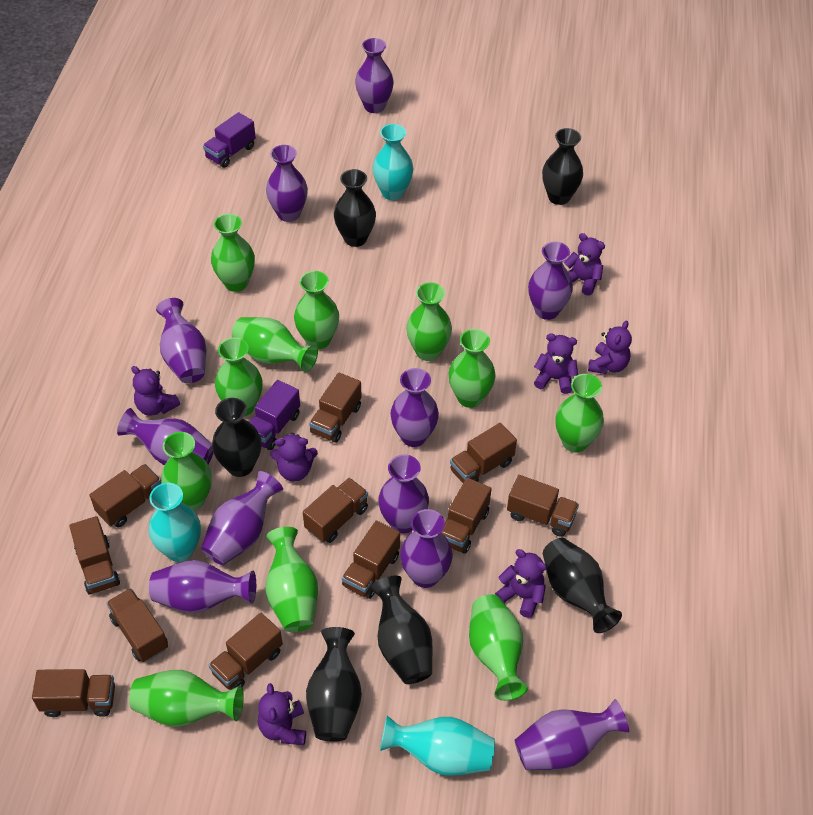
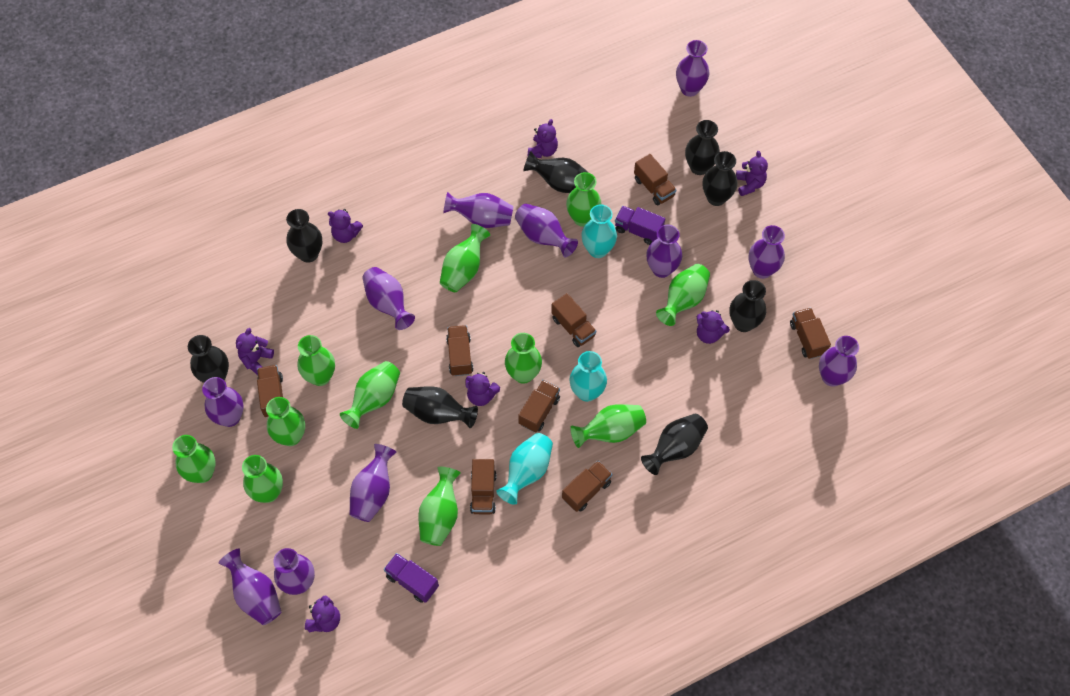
black vase: 6 -> 8
brown truck: 11 -> 8

